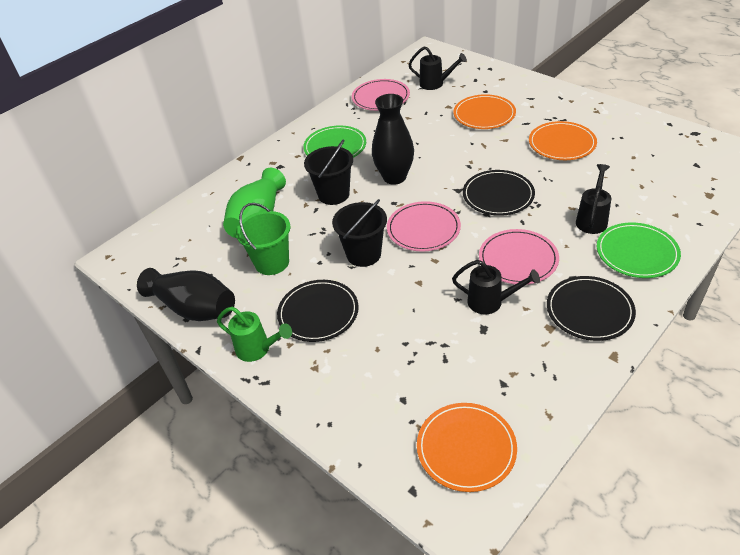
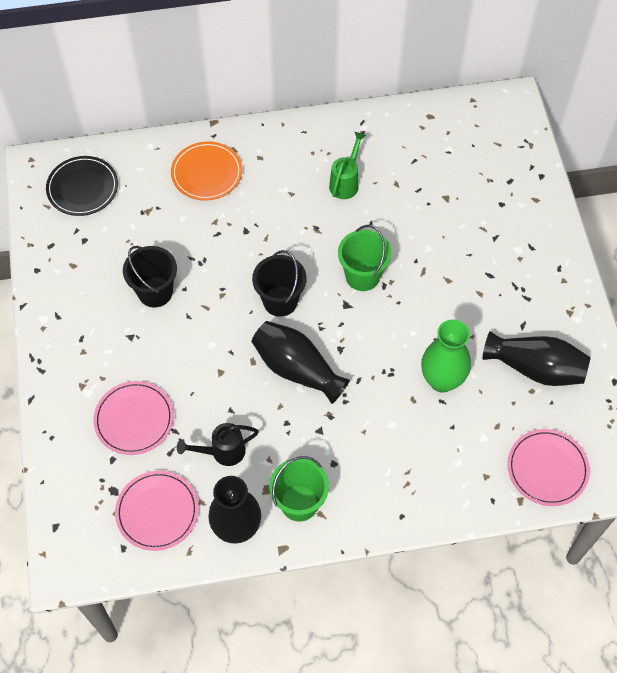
black plate: 3 -> 1
black vase: 2 -> 3
black watering can: 3 -> 1
green bucket: 1 -> 2
green plate: 2 -> 0
orange plate: 3 -> 1

